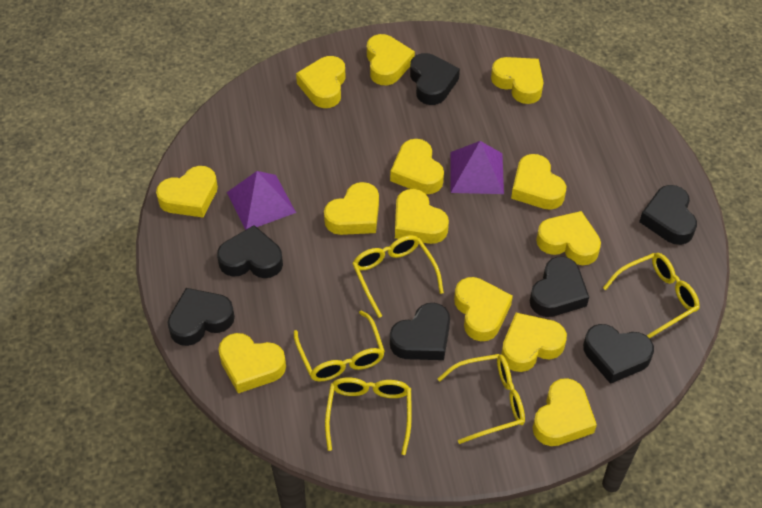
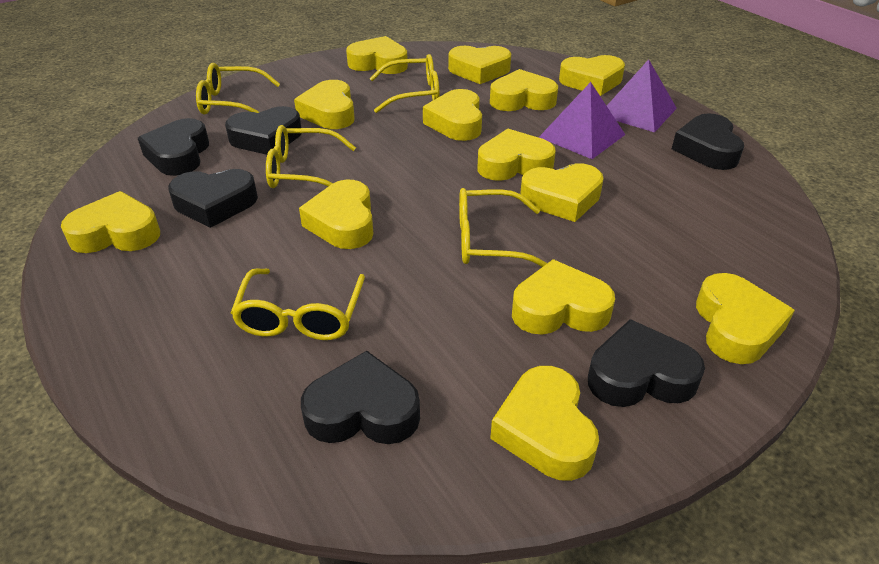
black heart: 7 -> 6

